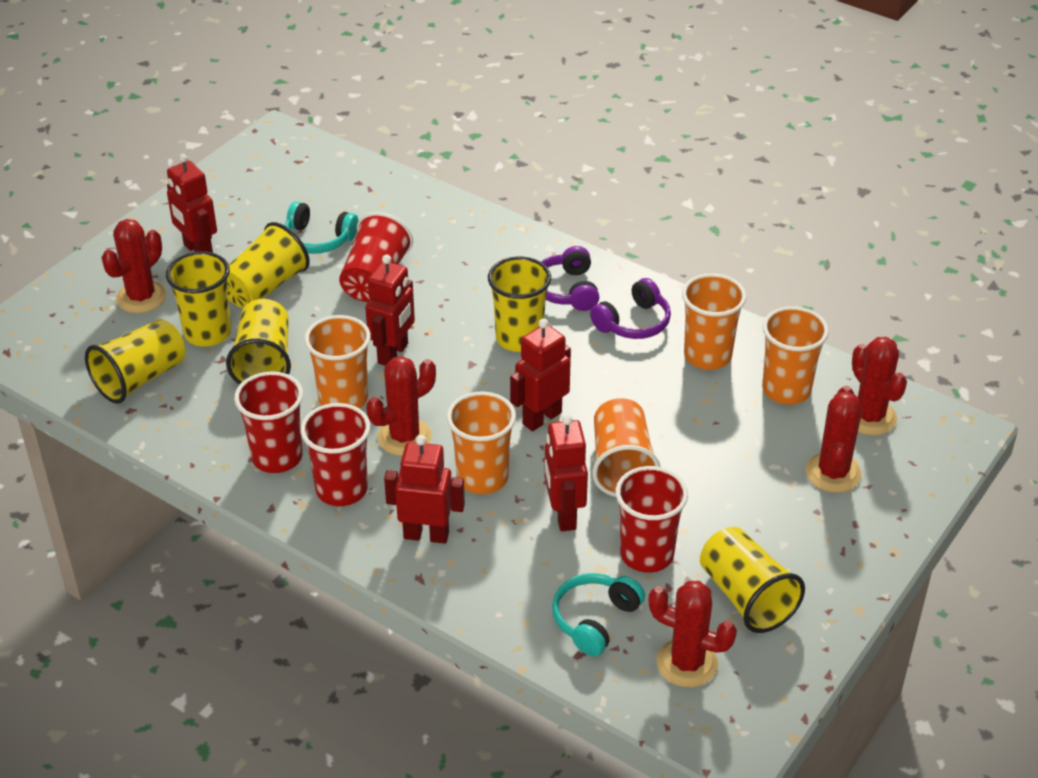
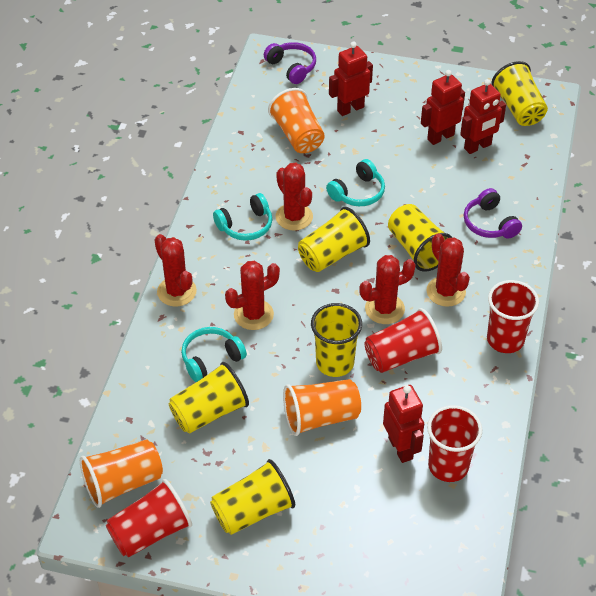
orange cup: 5 -> 3
red robot: 5 -> 4
turquoise headphones: 2 -> 3

